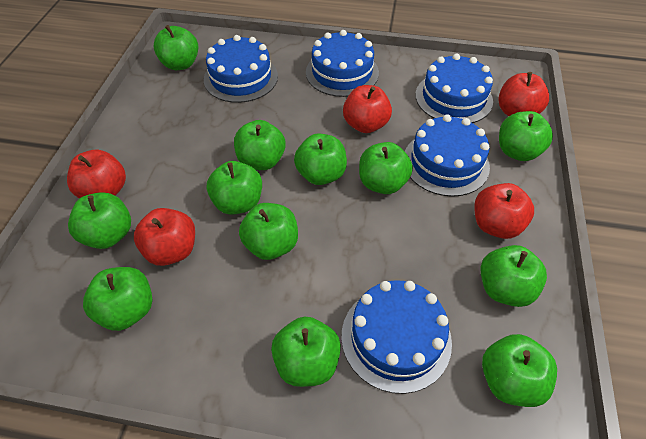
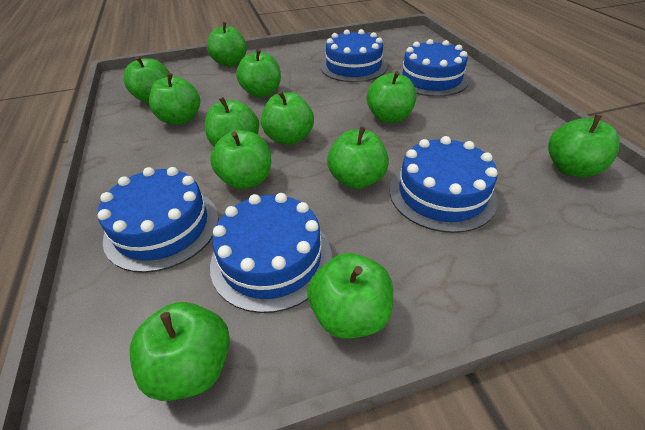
red apple: 5 -> 0

